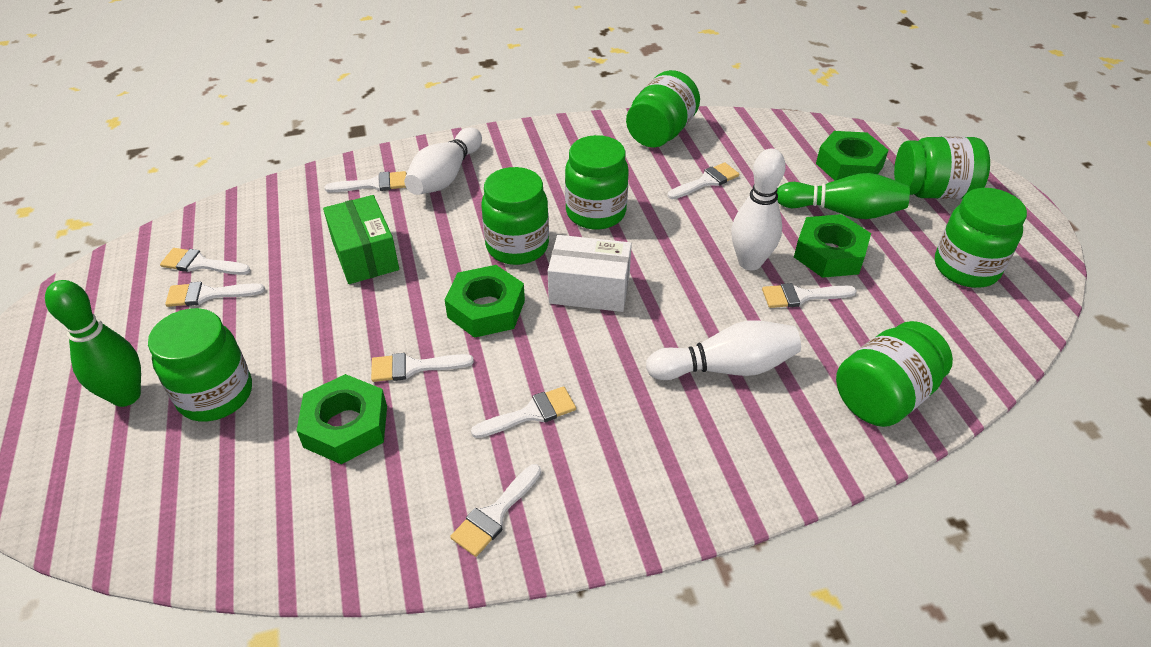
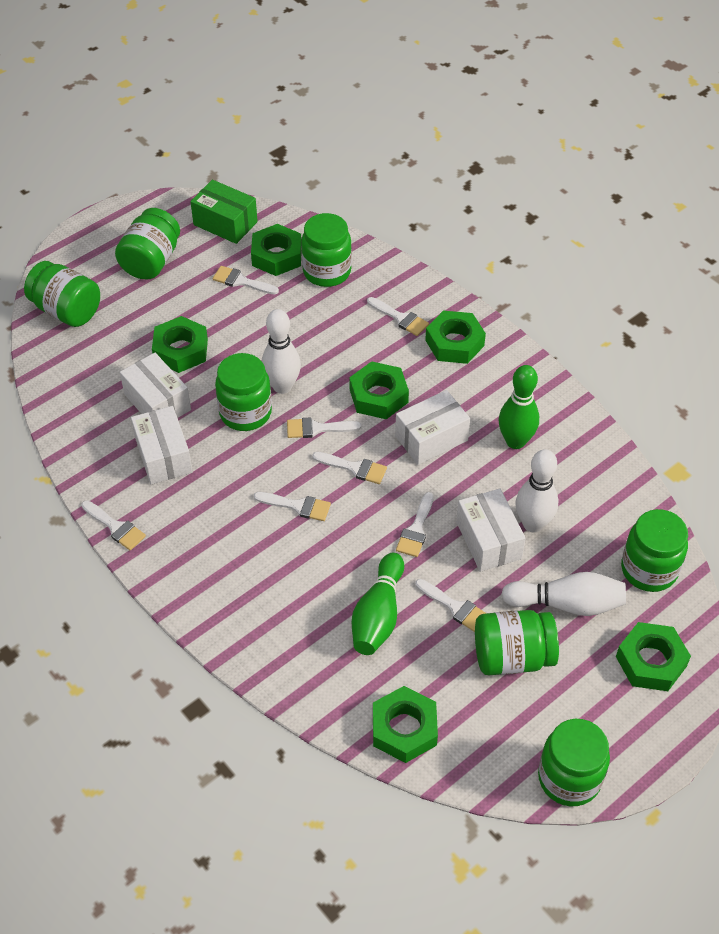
green nut: 4 -> 6
white box: 1 -> 4

